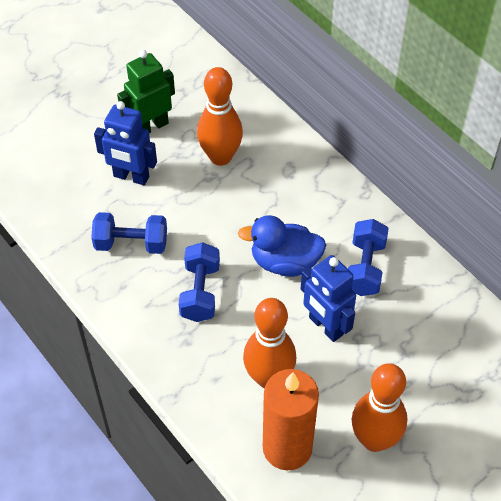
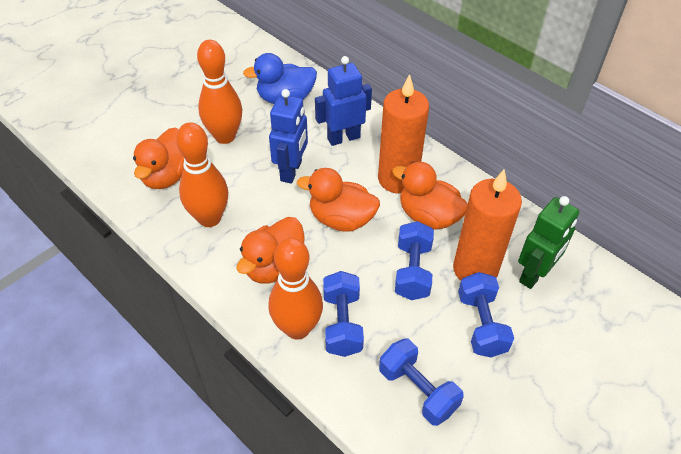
blue dumbbell: 3 -> 4
orange candle: 1 -> 2
orange duck: 0 -> 4

